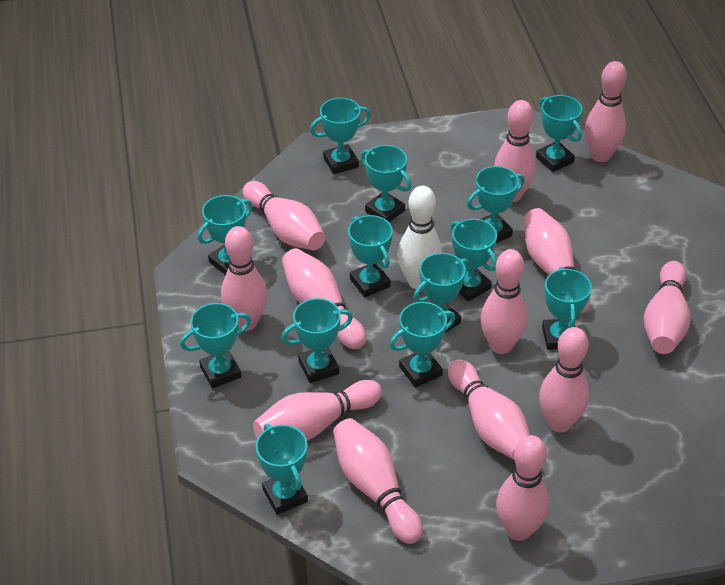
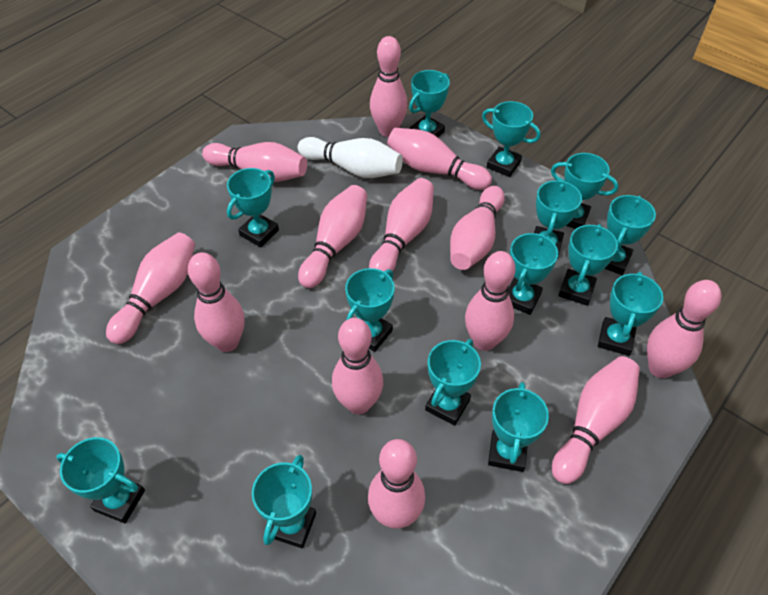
turquoise trophy: 13 -> 14

